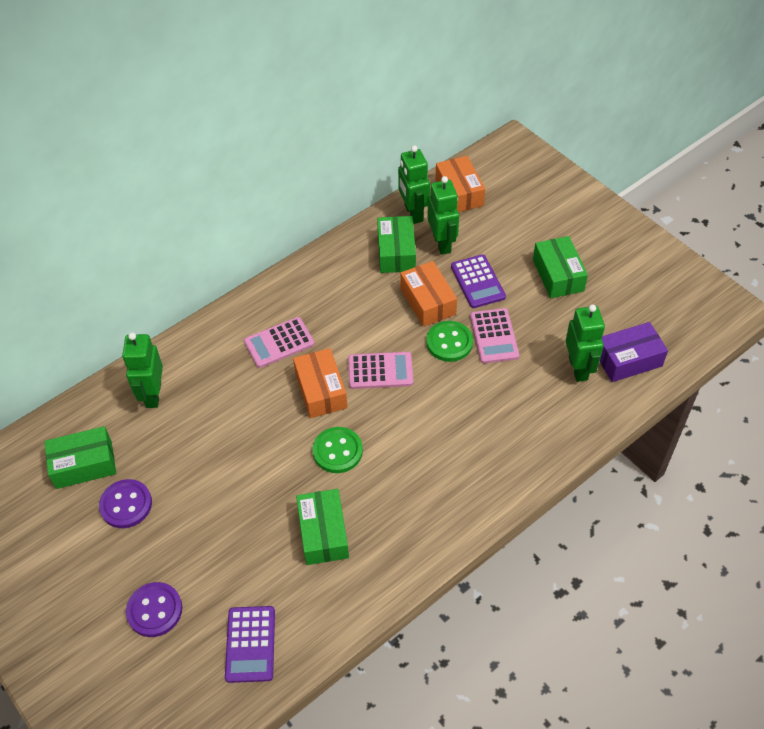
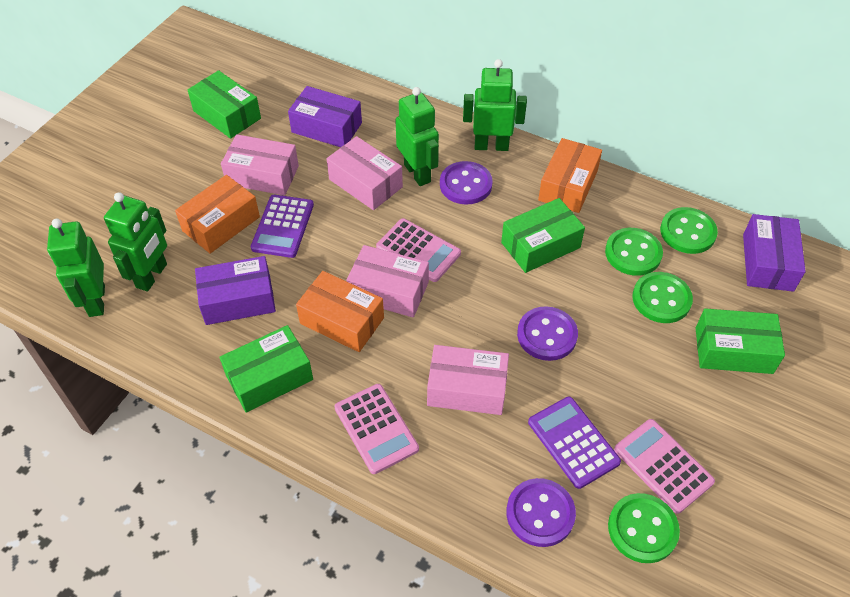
green button: 2 -> 4
pink box: 0 -> 4
purple box: 1 -> 3
purple button: 2 -> 3

